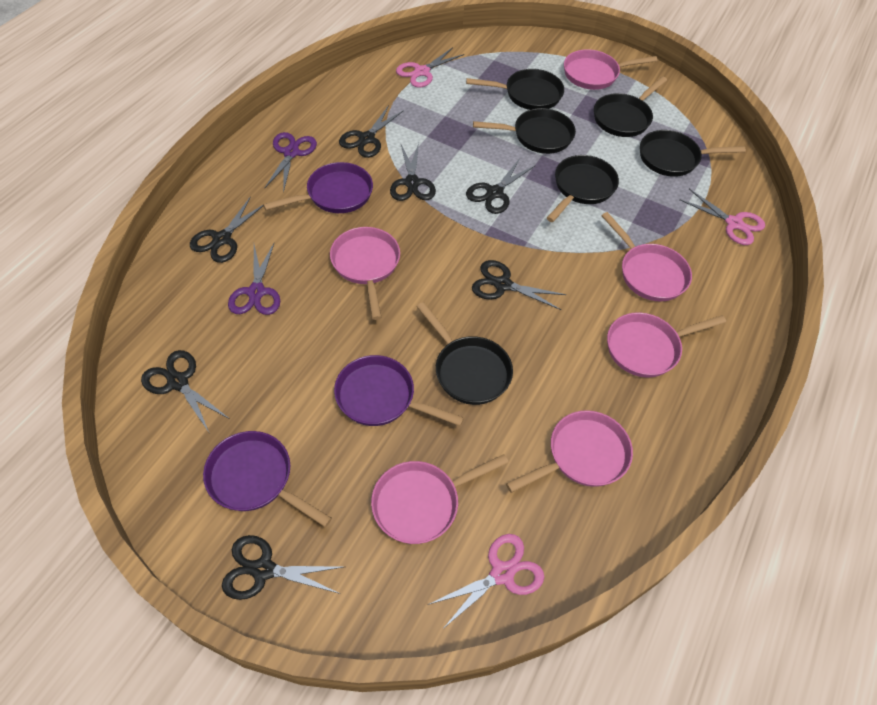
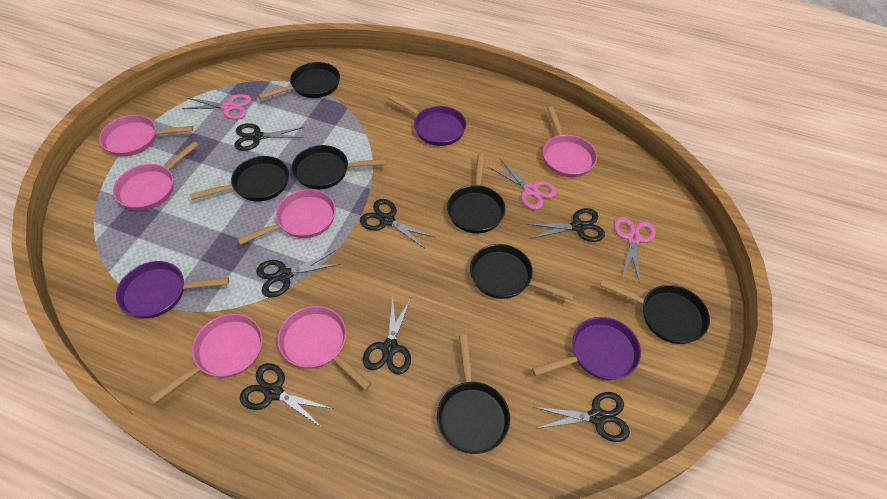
black pan: 6 -> 7
purple scissors: 2 -> 0

